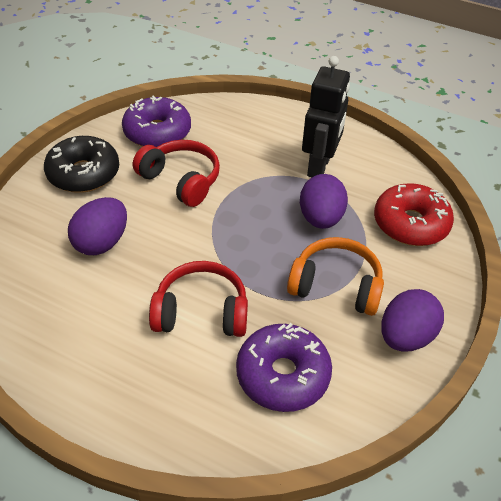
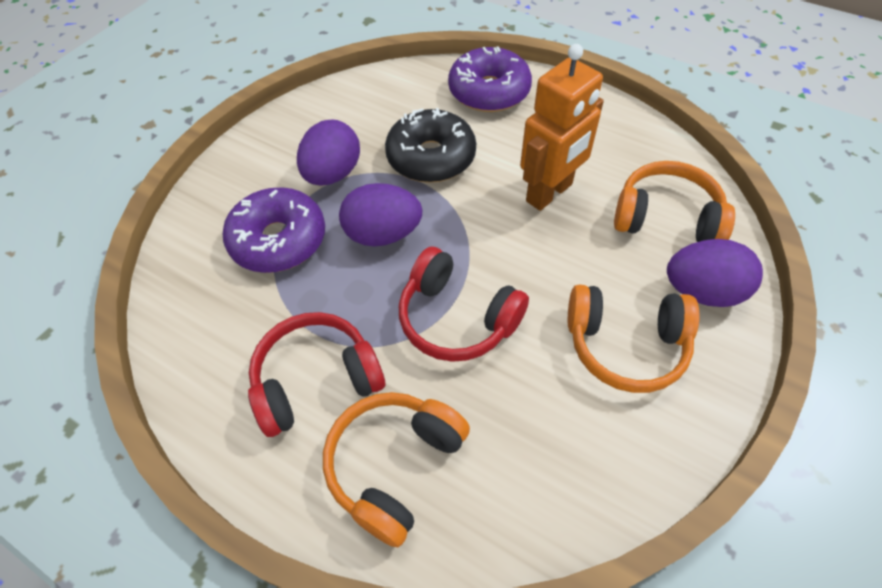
black robot: 1 -> 0
orange headphones: 1 -> 3
orange robot: 0 -> 1
red donut: 1 -> 0

